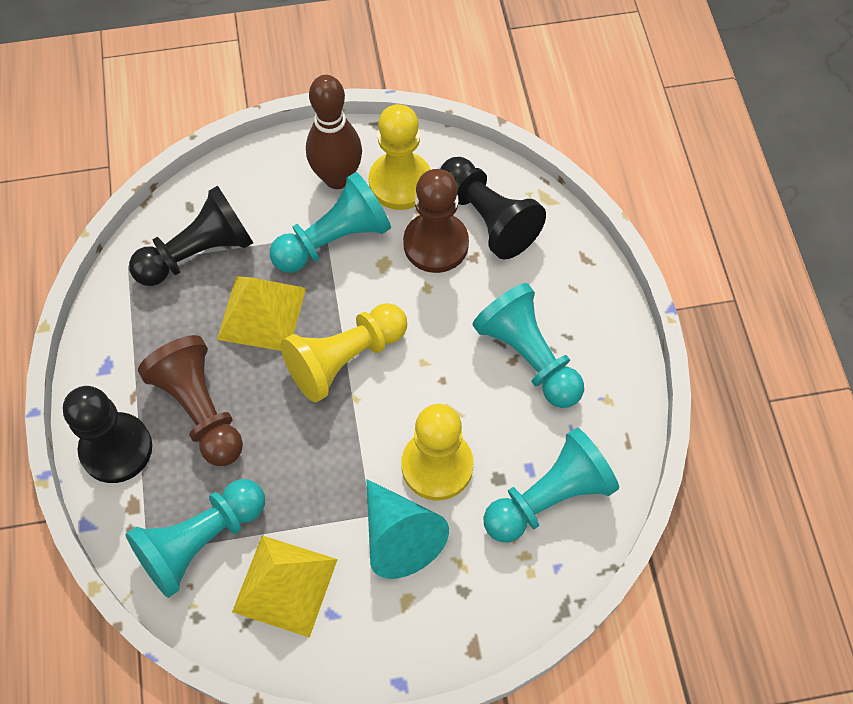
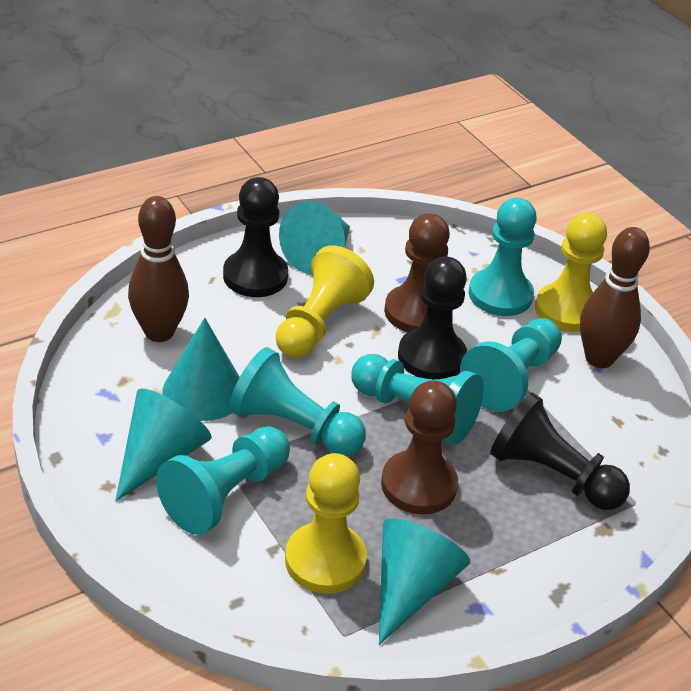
brown bowling pin: 1 -> 2
turquoise cone: 1 -> 4
turquoise pawn: 4 -> 5
yellow pyramid: 2 -> 0

